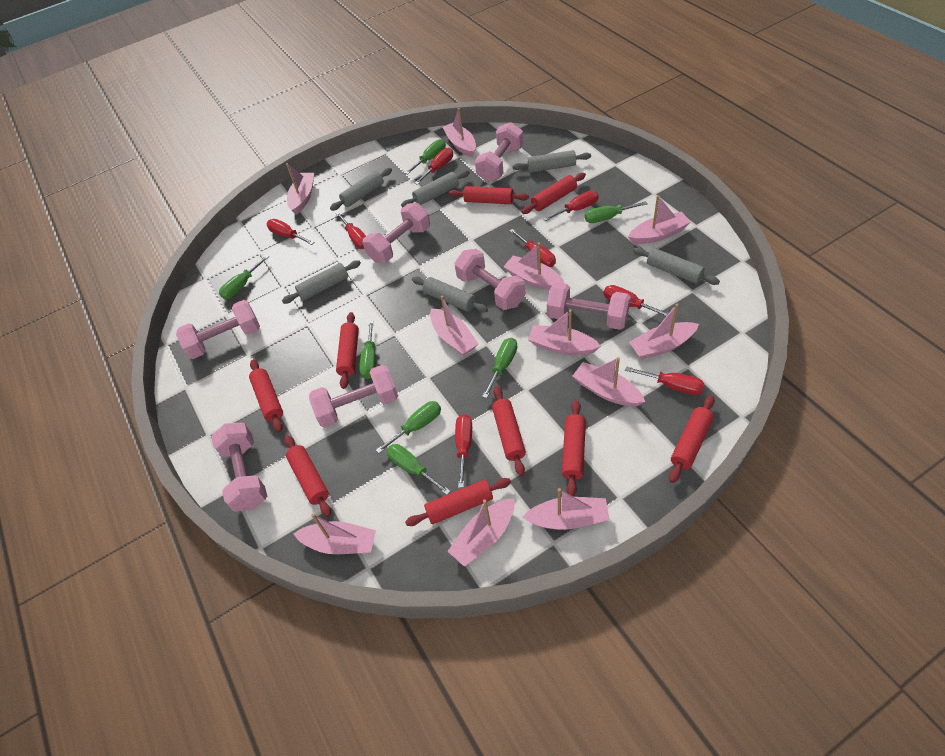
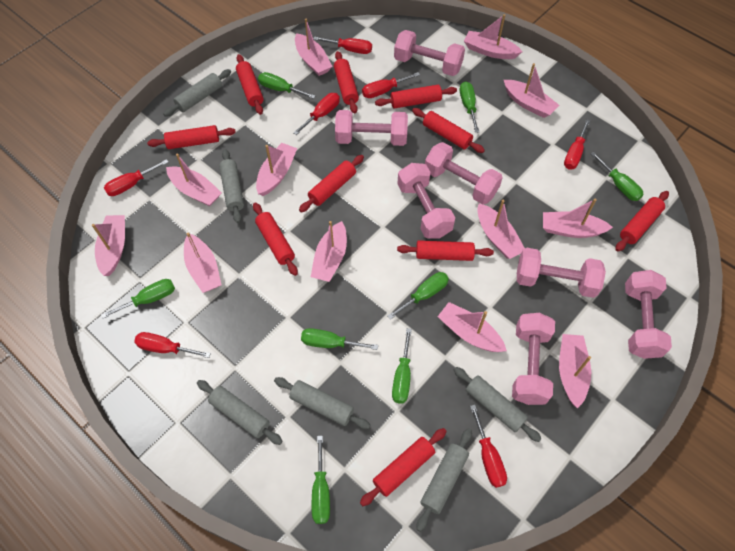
green screwdriver: 7 -> 8
pink boat: 11 -> 12
red rolling pin: 9 -> 10
red screwdriver: 8 -> 7

